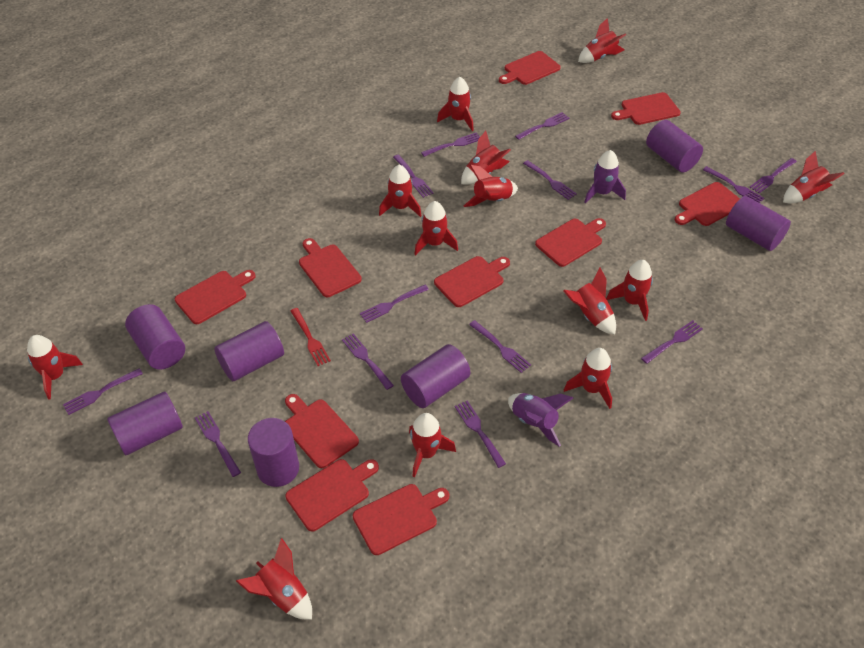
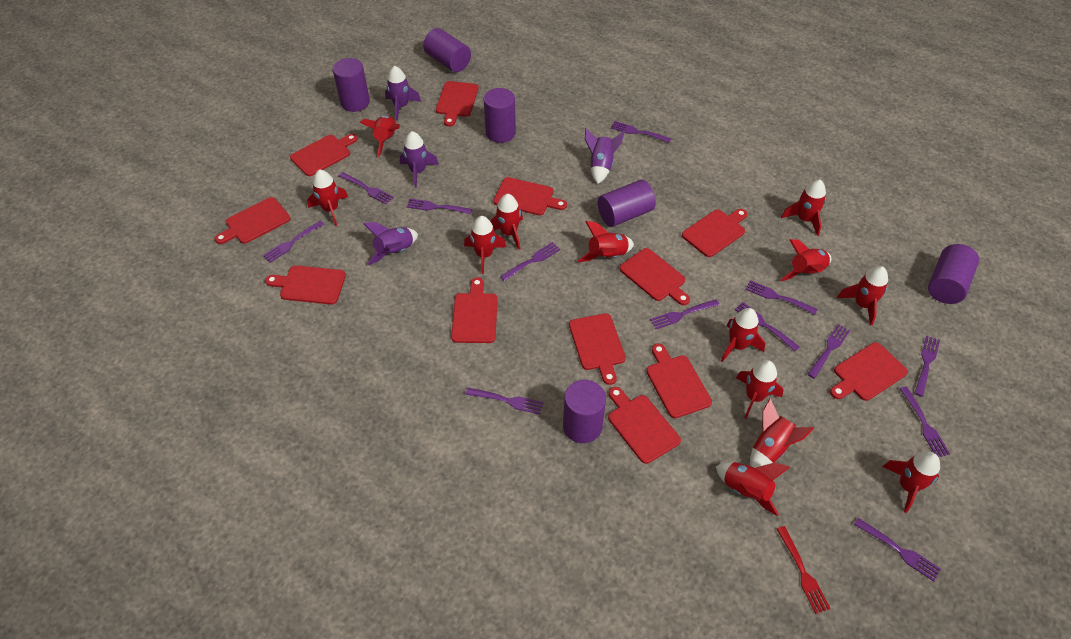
purple cylinder: 7 -> 6
purple rocket: 2 -> 4
red cutting board: 10 -> 12

